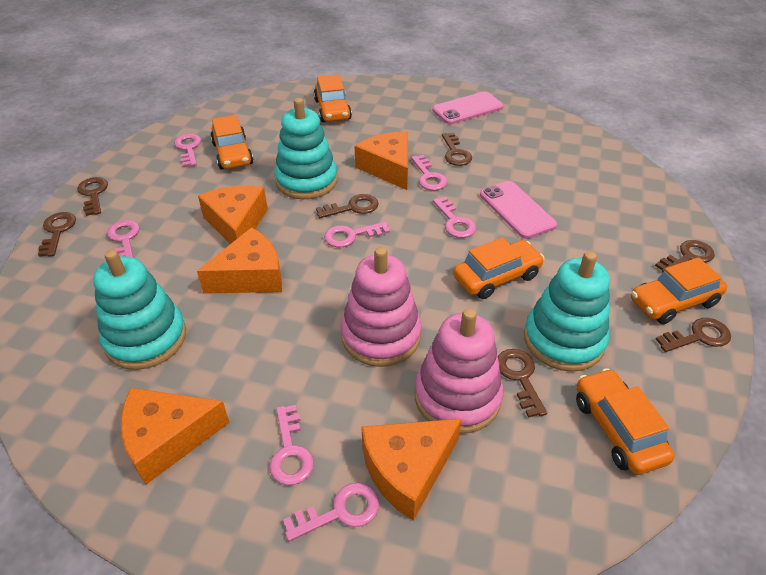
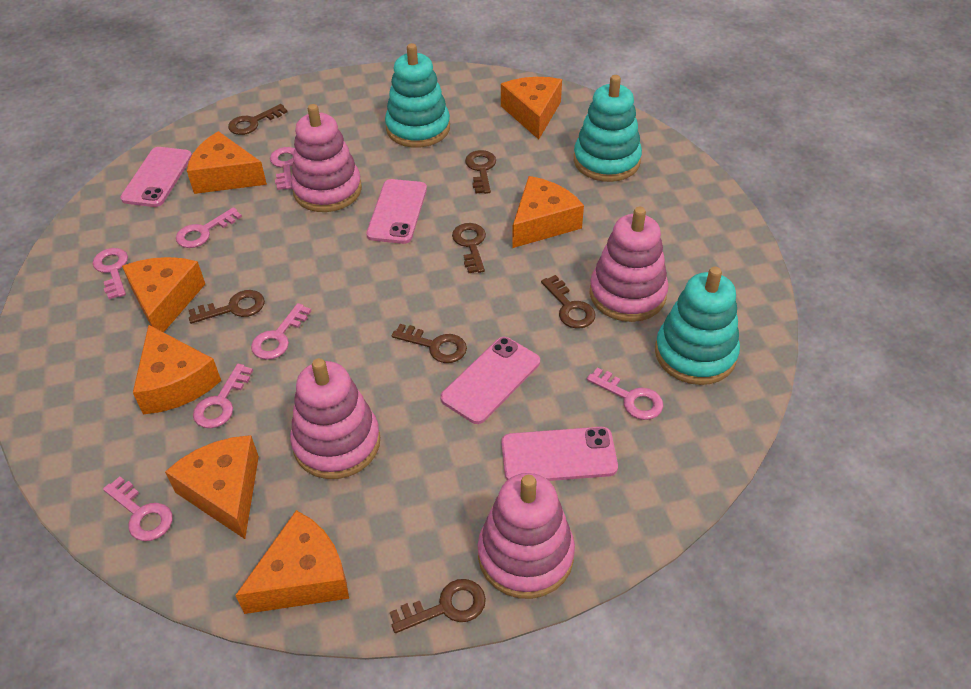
orange car: 5 -> 0
orange cheese: 5 -> 7
pink phone: 2 -> 4
pink stacking toy: 2 -> 4

